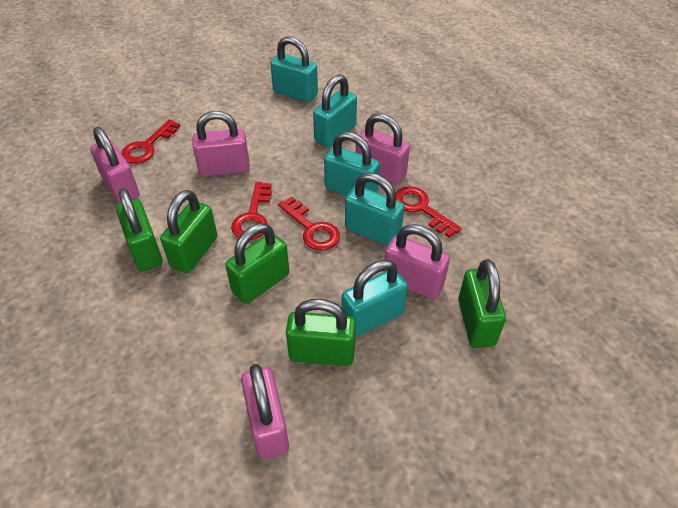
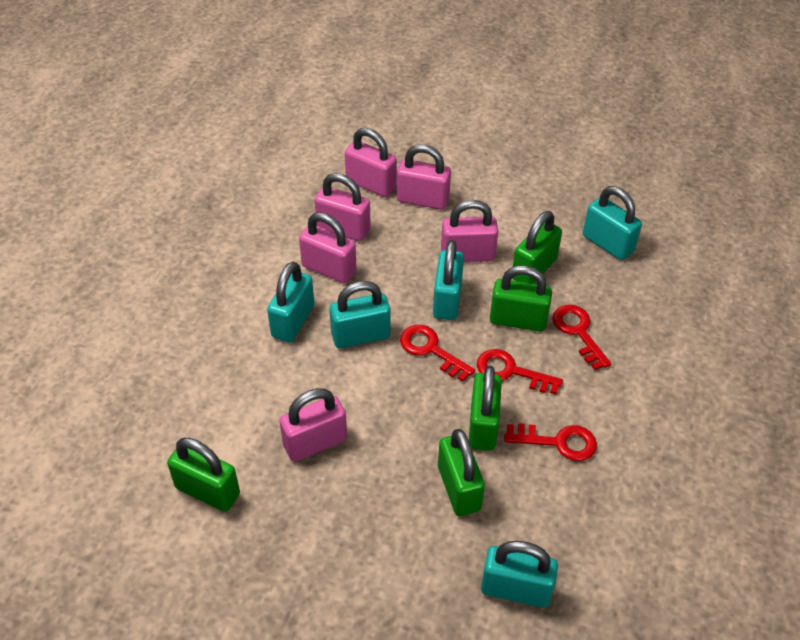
pink padlock: 5 -> 6

